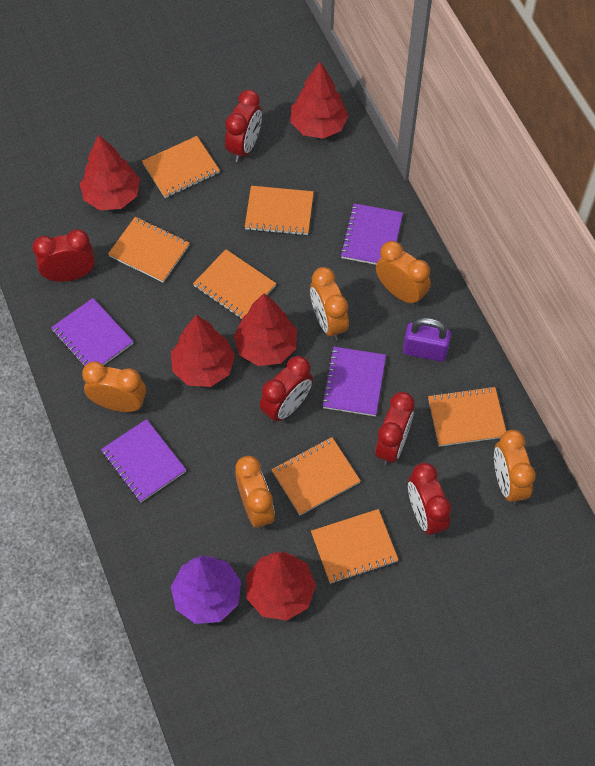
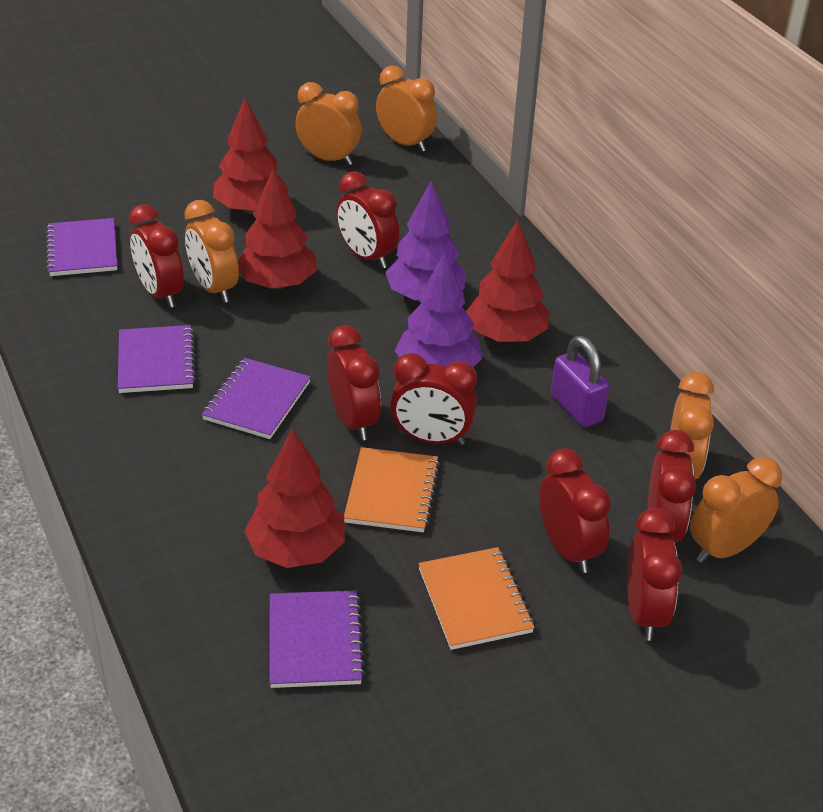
orange notebook: 7 -> 2
purple tree: 1 -> 2
red clock: 5 -> 7
red tree: 5 -> 4

